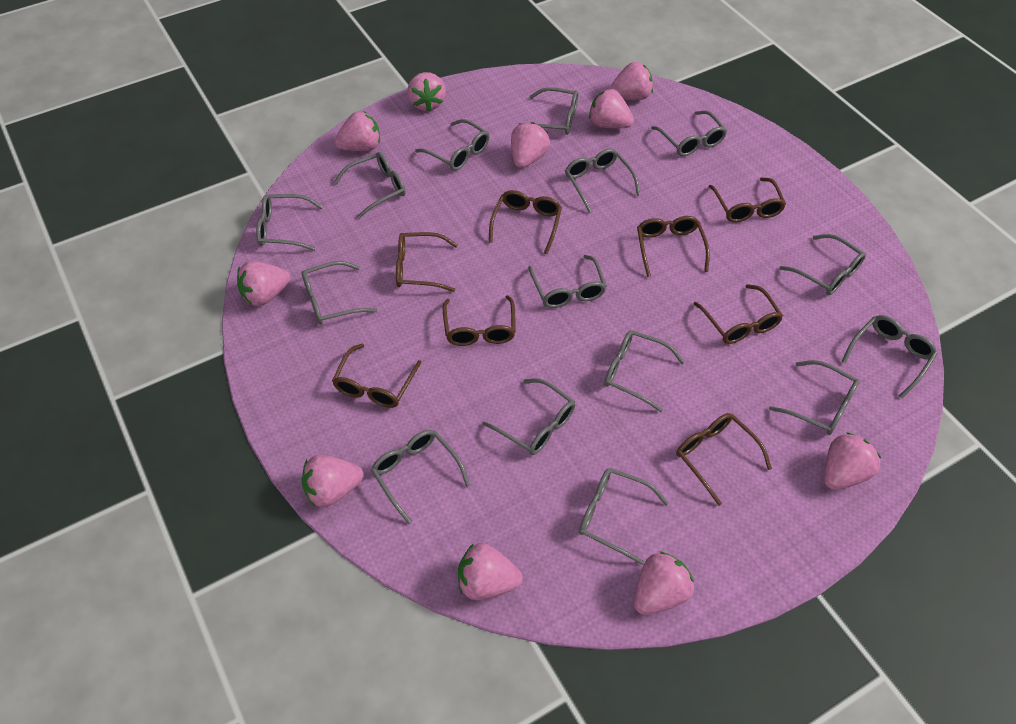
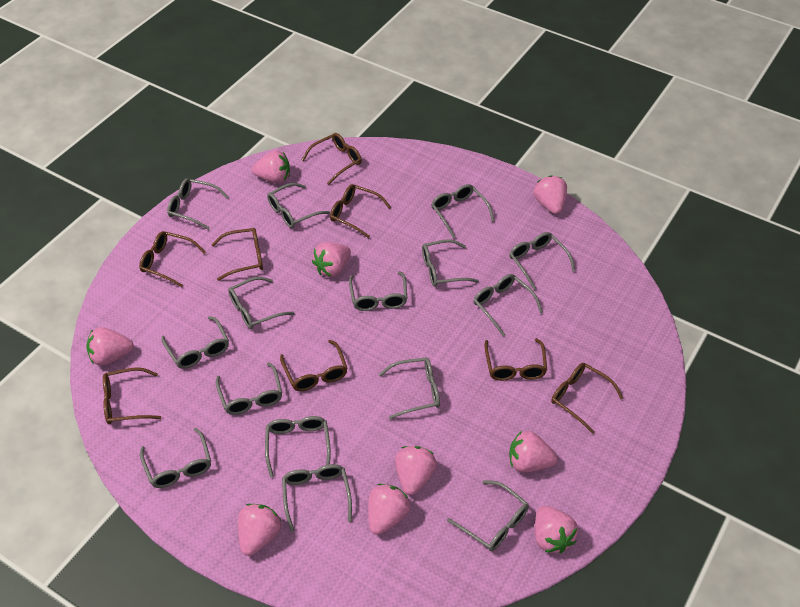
pink strawberry: 10 -> 9

